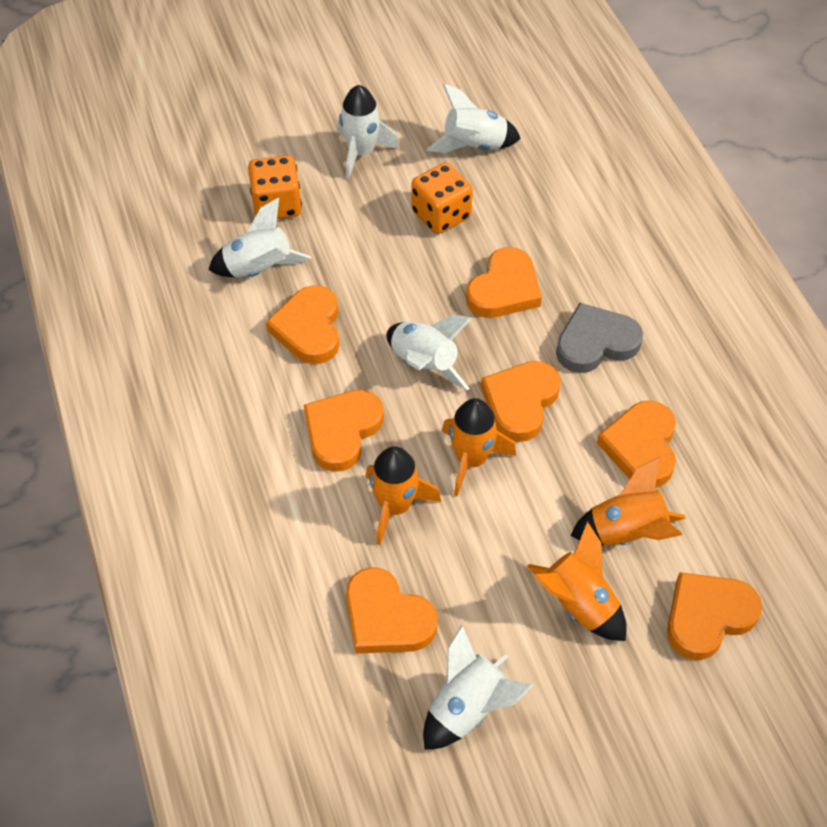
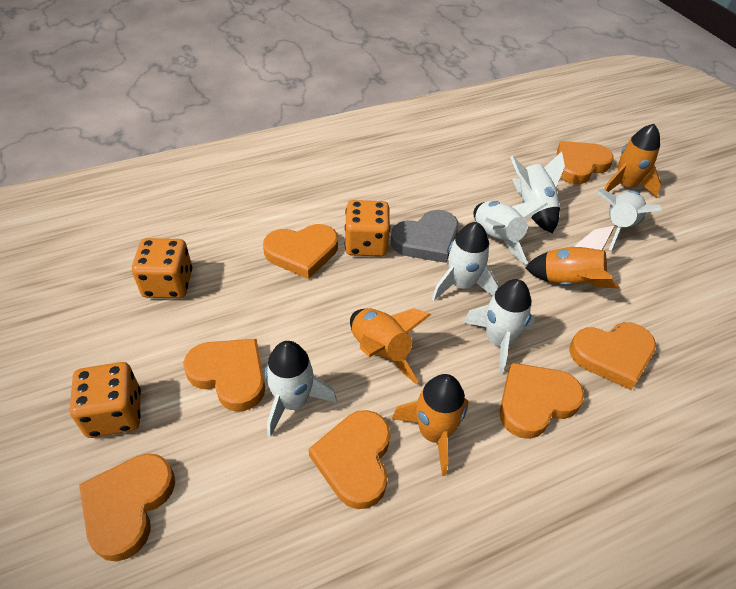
orange dice: 2 -> 3
white rocket: 5 -> 6

